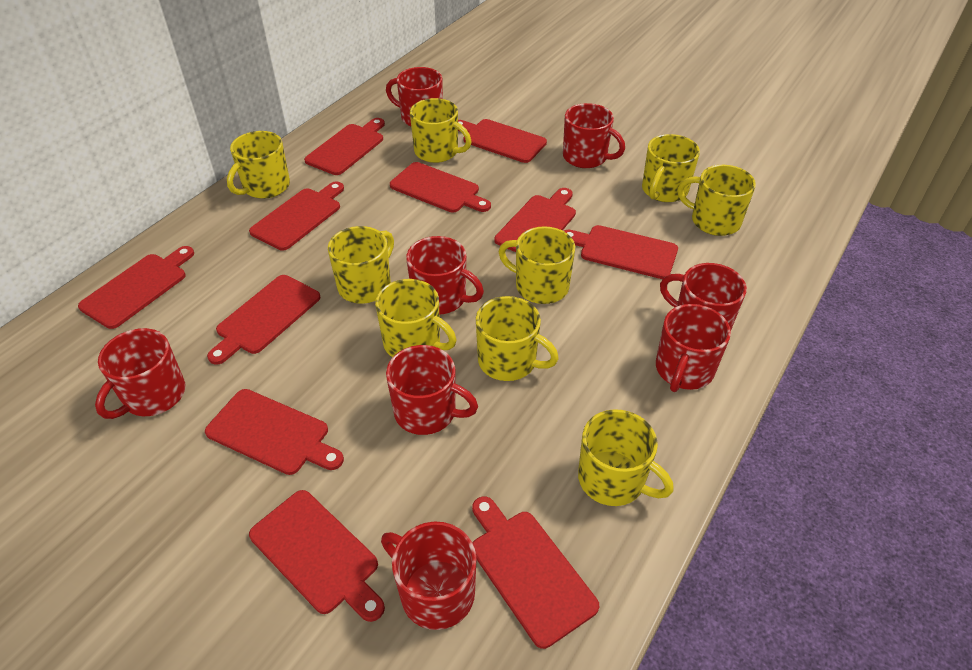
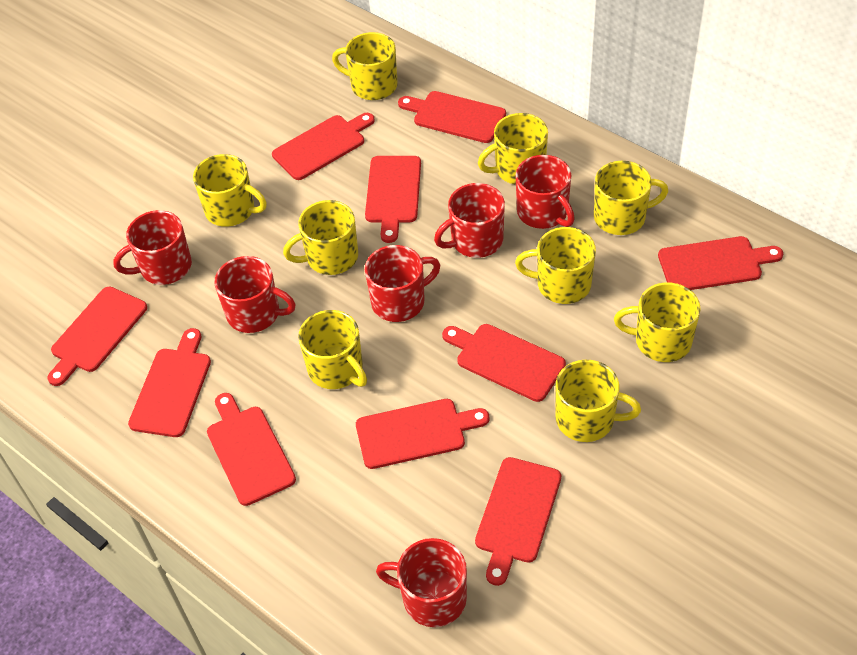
red cutting board: 11 -> 10
red mug: 8 -> 6

